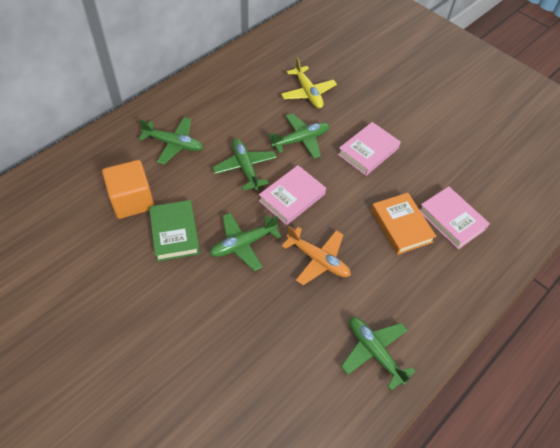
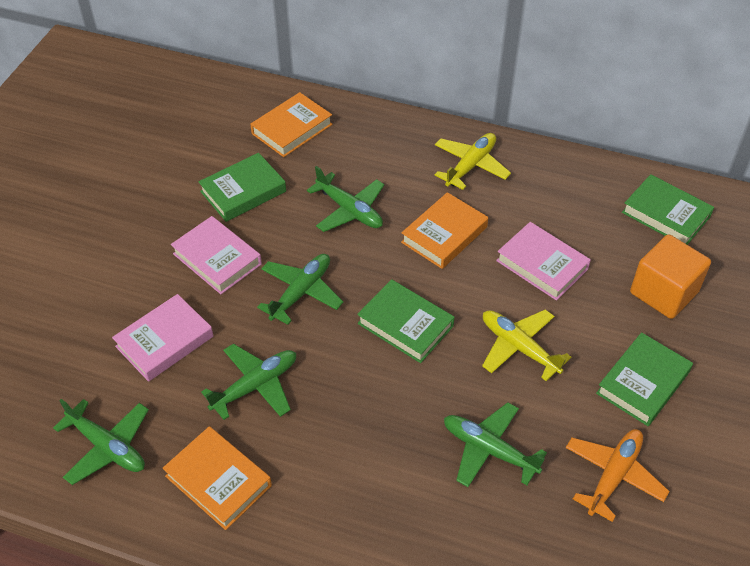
green book: 1 -> 4
orange book: 1 -> 3
yellow plane: 1 -> 2

